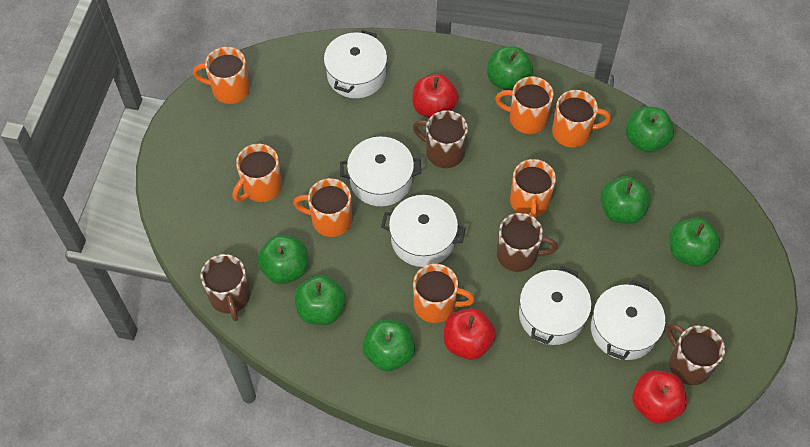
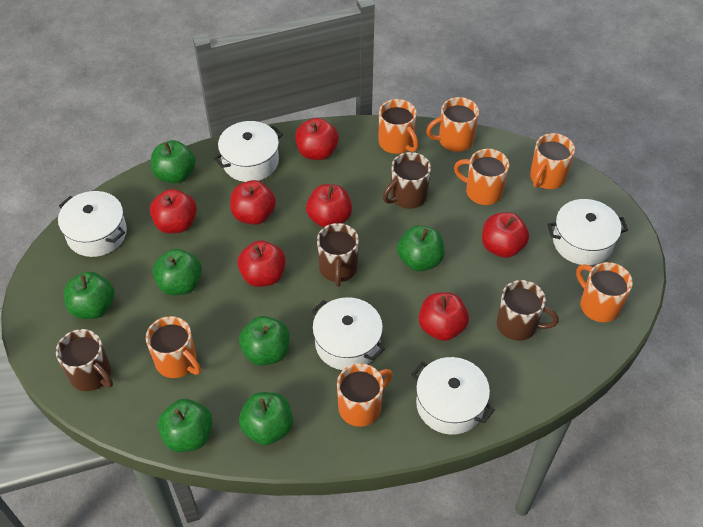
red apple: 3 -> 7

